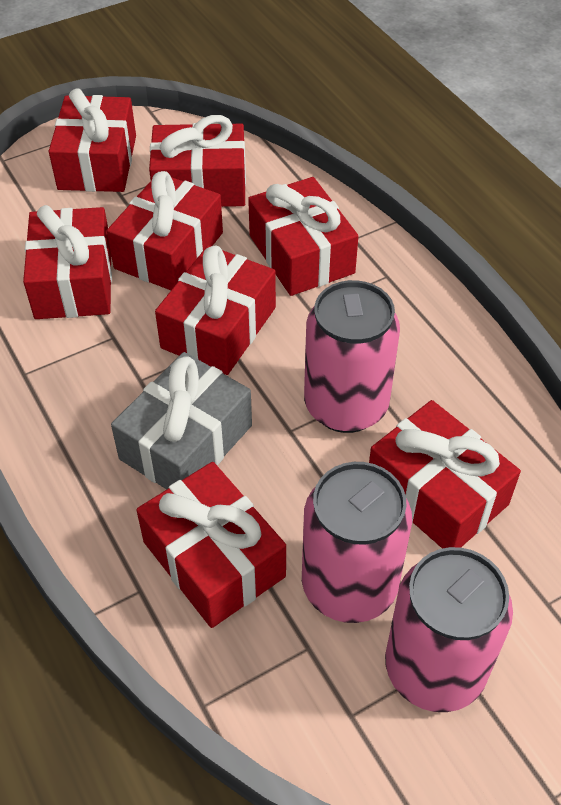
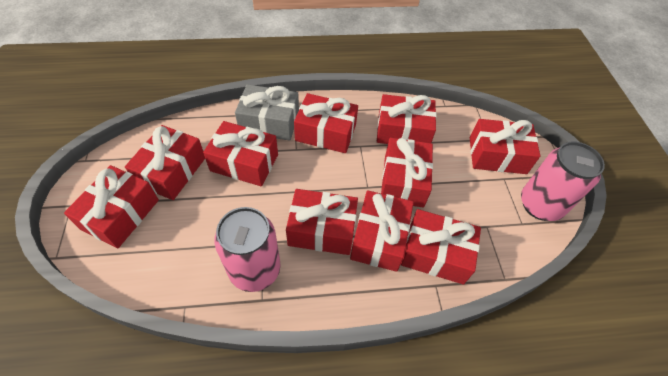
pink can: 3 -> 2
red gift: 8 -> 10

